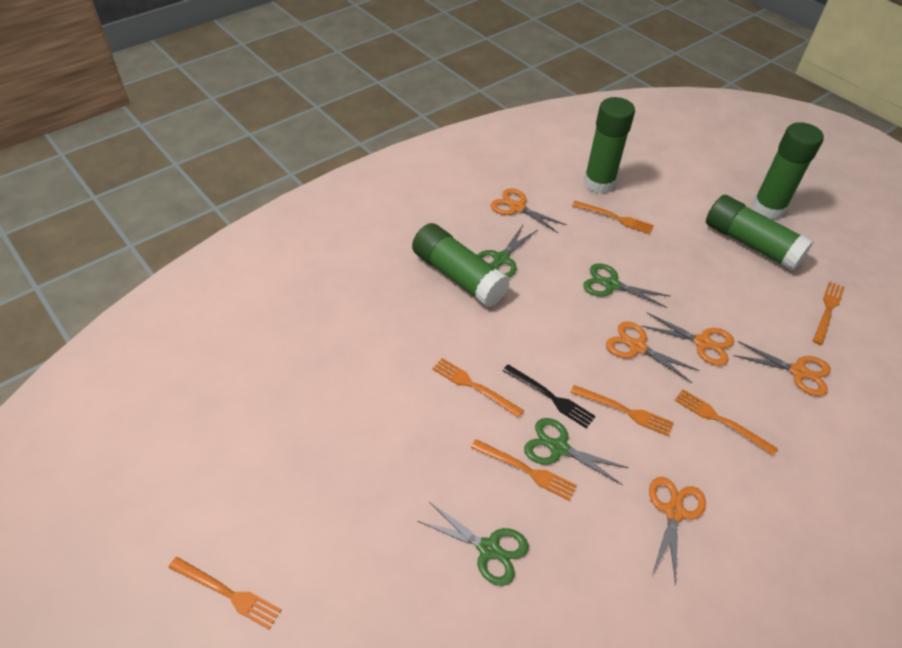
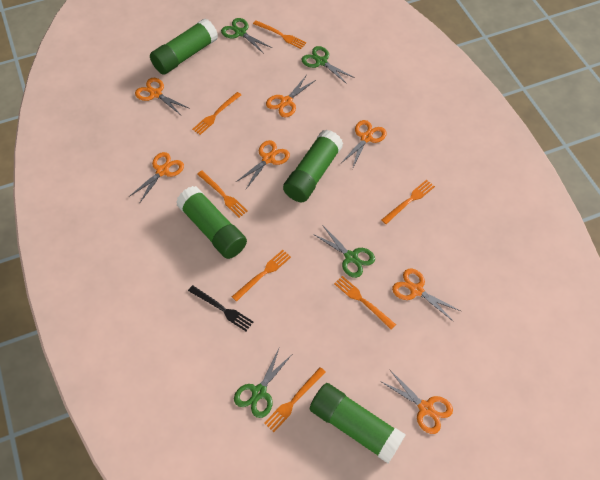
orange scissors: 5 -> 7

